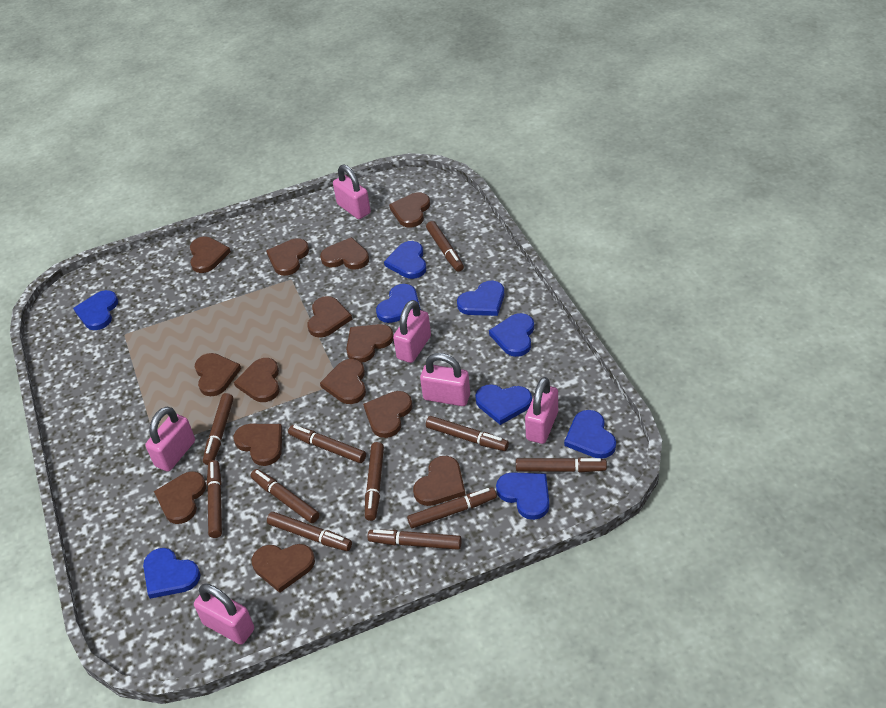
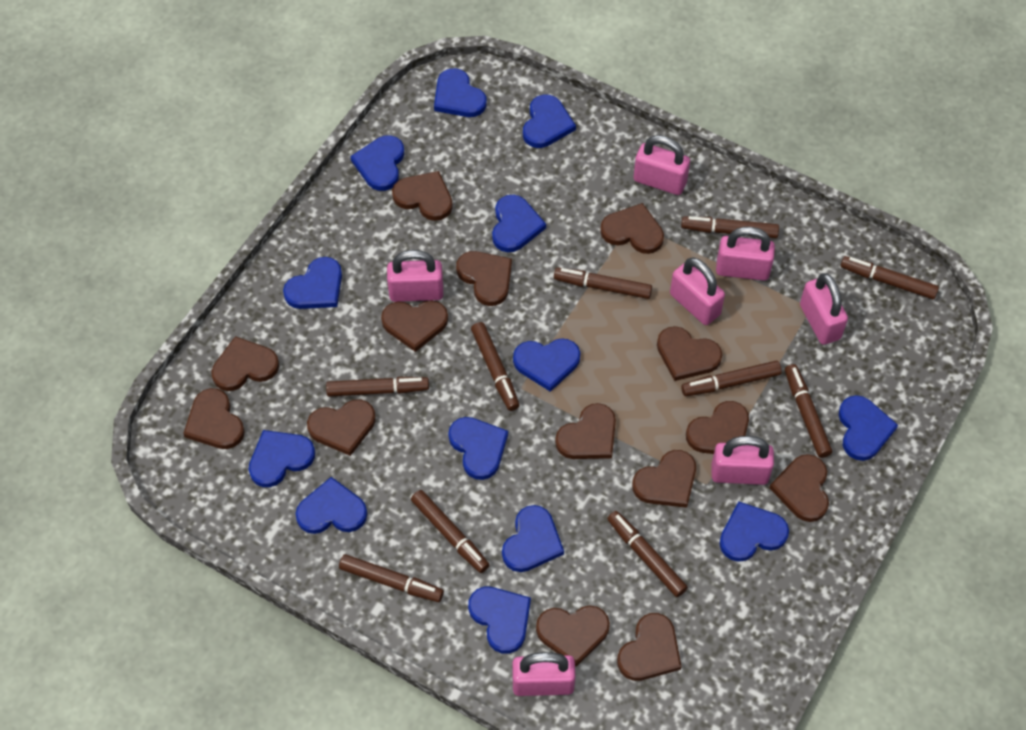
blue heart: 9 -> 13
brown marker: 11 -> 10
pink padlock: 6 -> 7

